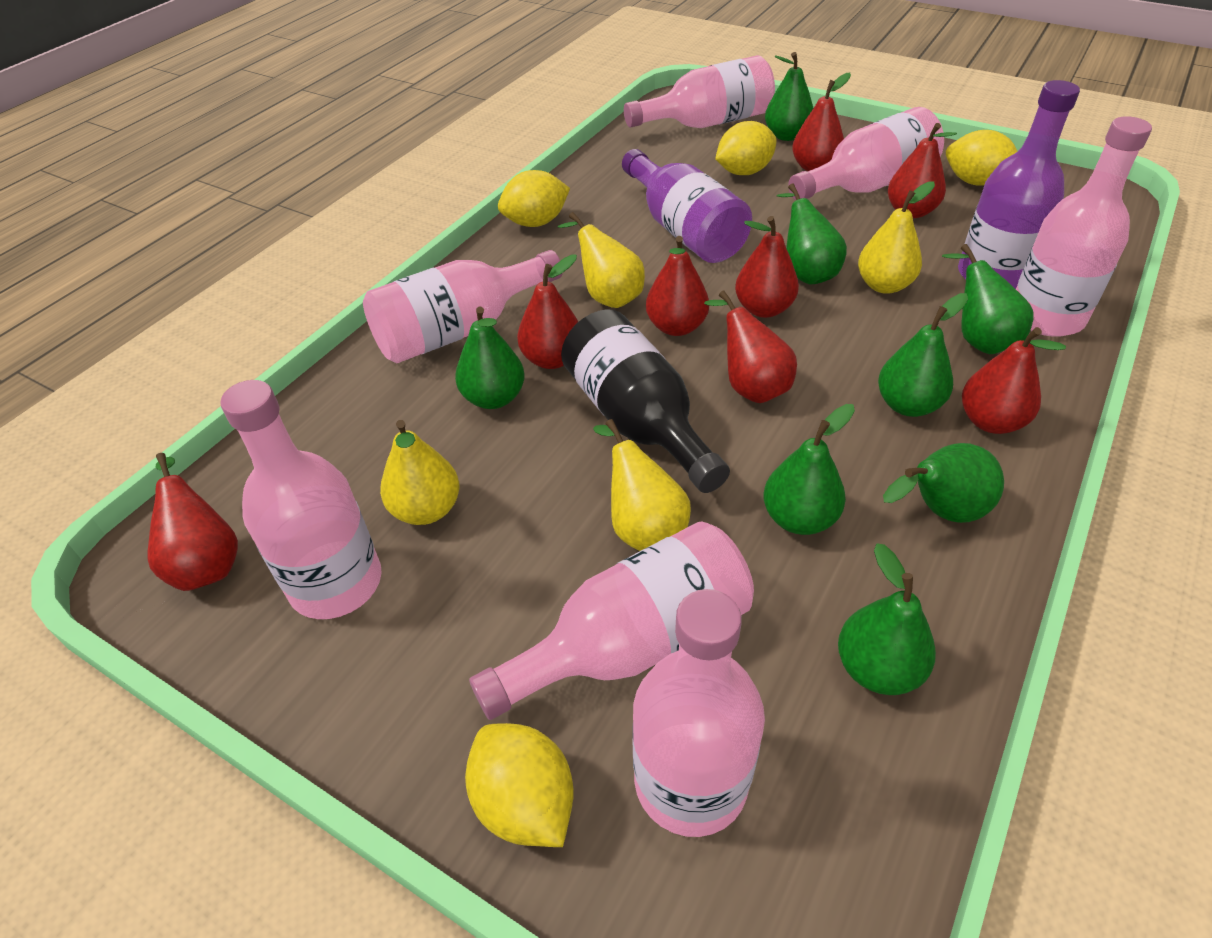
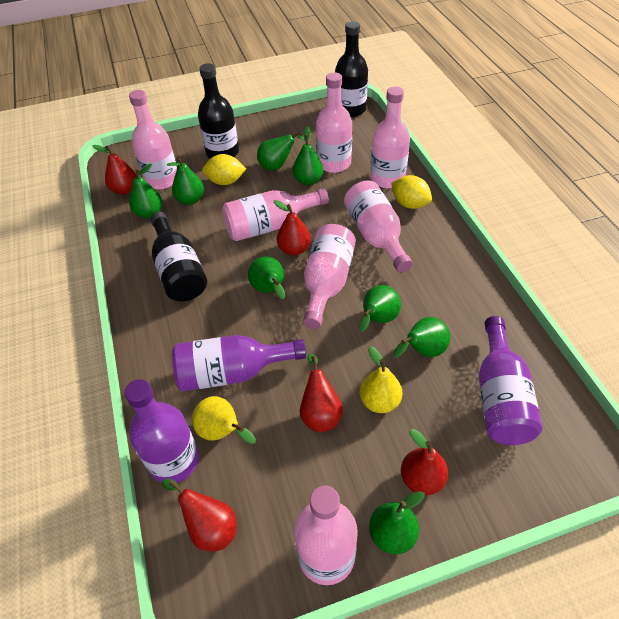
black bottle: 1 -> 3
purple bottle: 2 -> 3
red pear: 8 -> 5
yellow lemon: 4 -> 2
yellow pear: 4 -> 2

